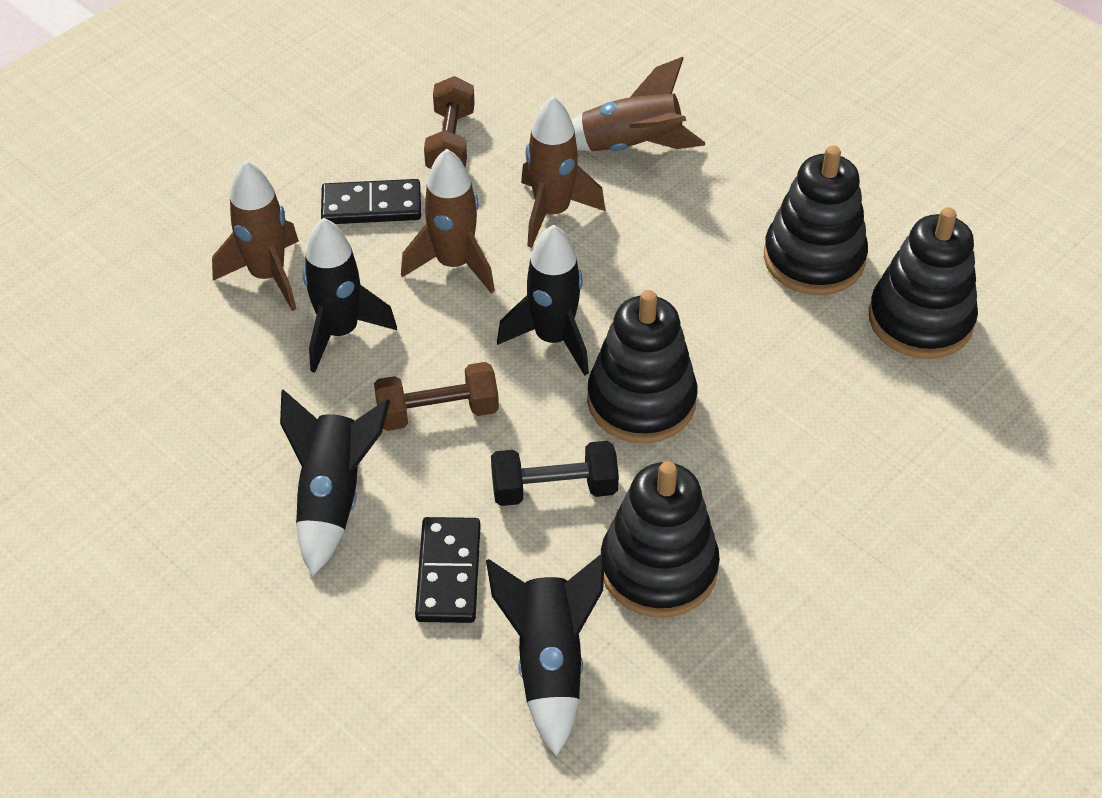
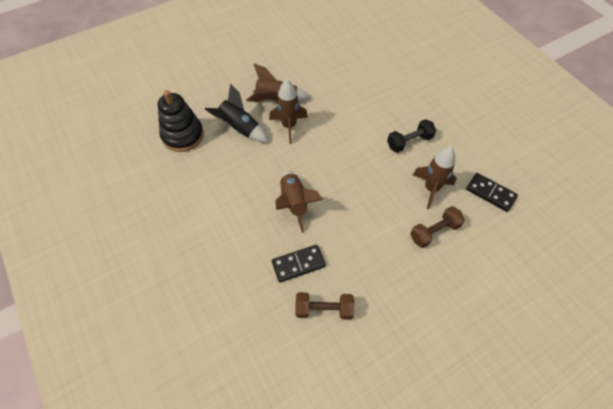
black rocket: 4 -> 1
black stacking toy: 4 -> 1

